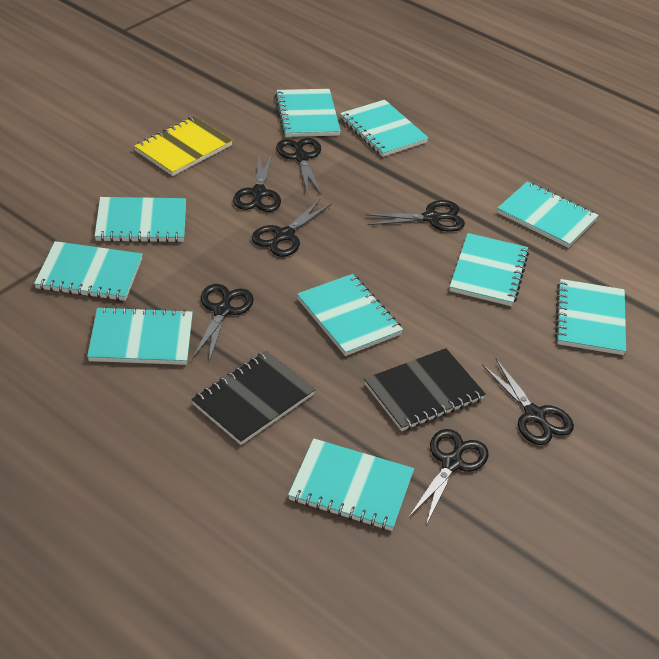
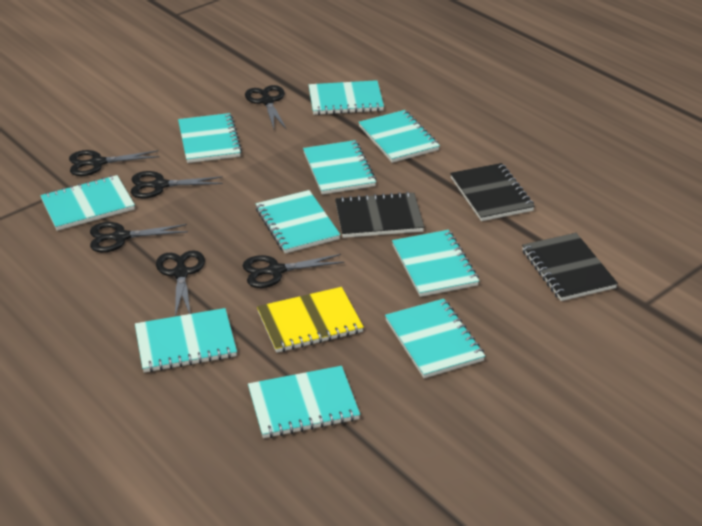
black notebook: 2 -> 3
black scissors: 7 -> 6

